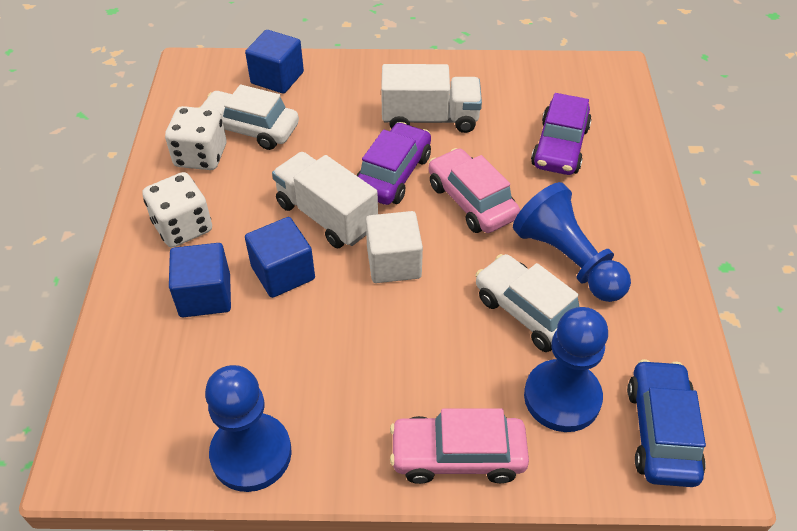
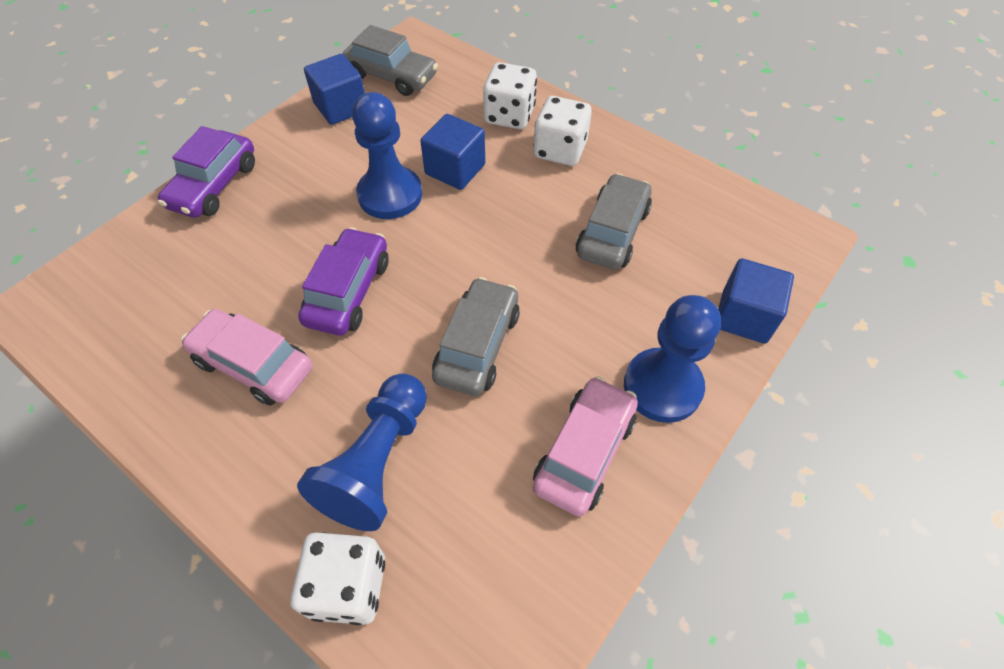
blue car: 1 -> 0
grey car: 0 -> 3
white car: 2 -> 0
white cube: 1 -> 0
white dice: 2 -> 3
white truck: 2 -> 0

